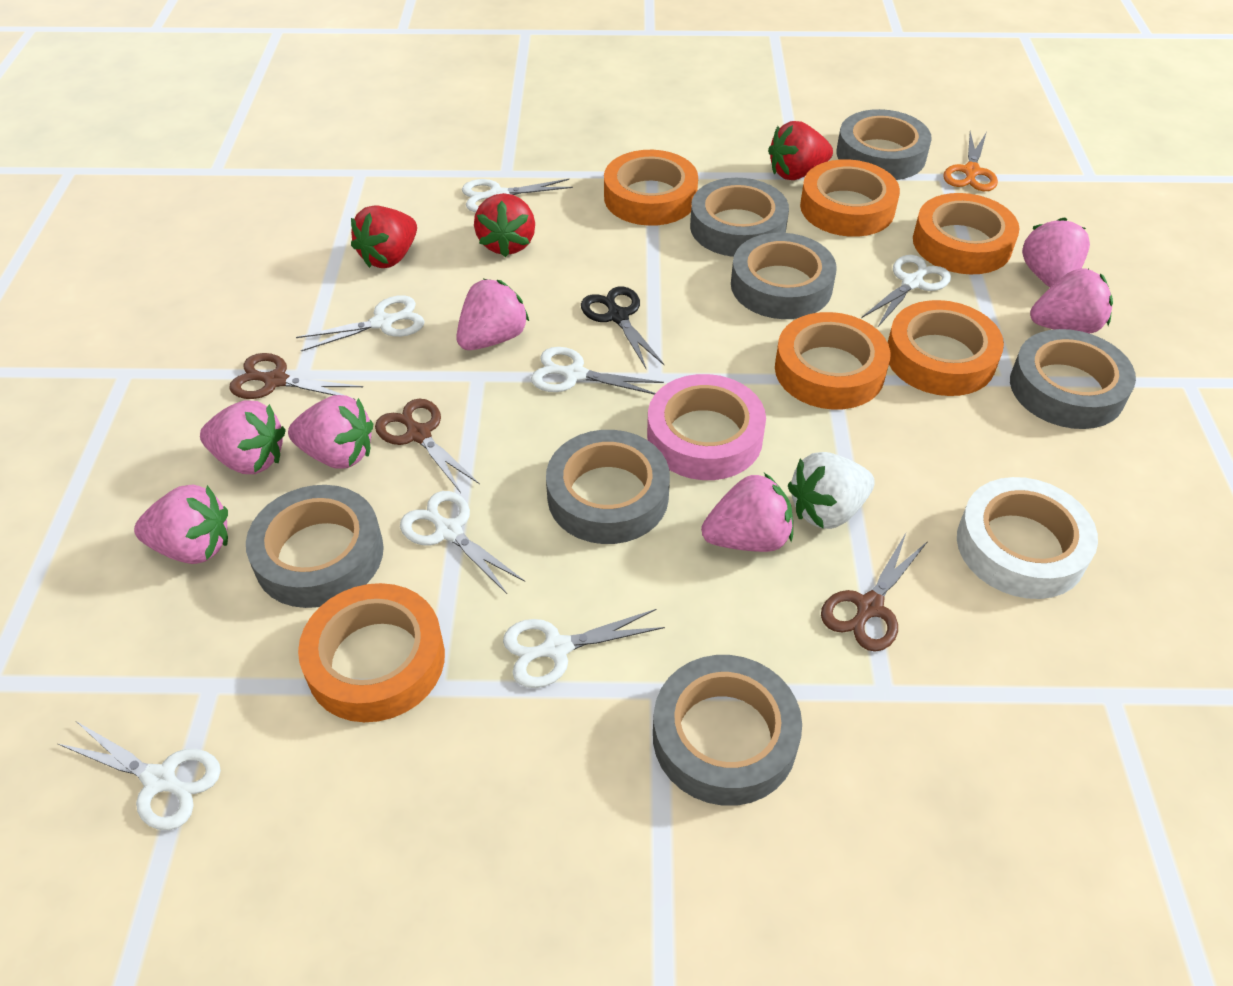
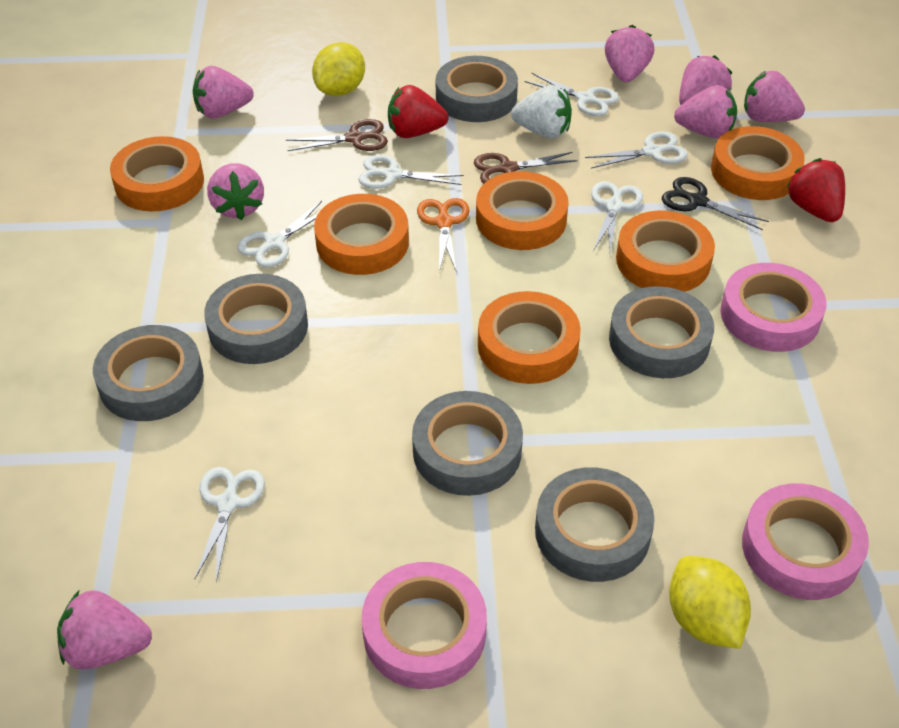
brown scissors: 3 -> 2
grey tape: 7 -> 6
pink tape: 1 -> 3
red strawberry: 3 -> 2
white scissors: 7 -> 6
white tape: 1 -> 0
yellow lemon: 0 -> 2

